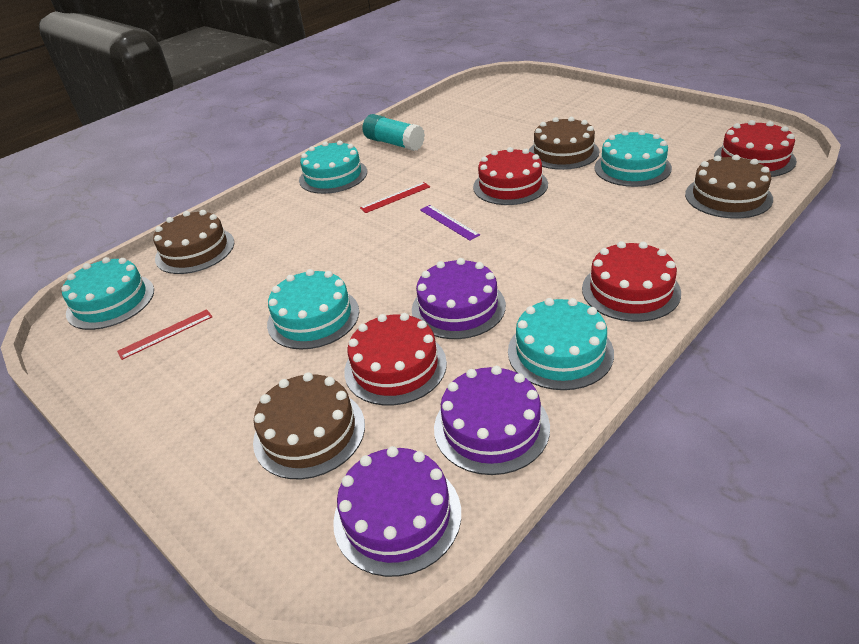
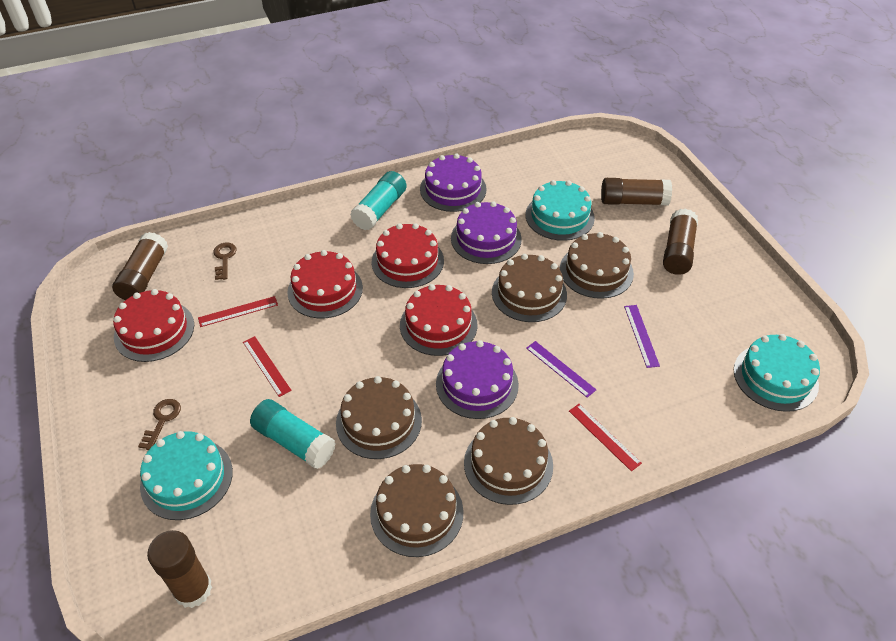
brown cake: 4 -> 5
brown glue stick: 0 -> 4
brown key: 0 -> 2
purple ruler: 1 -> 2
red ruler: 2 -> 3
turquoise cake: 5 -> 3
turquoise glue stick: 1 -> 2

